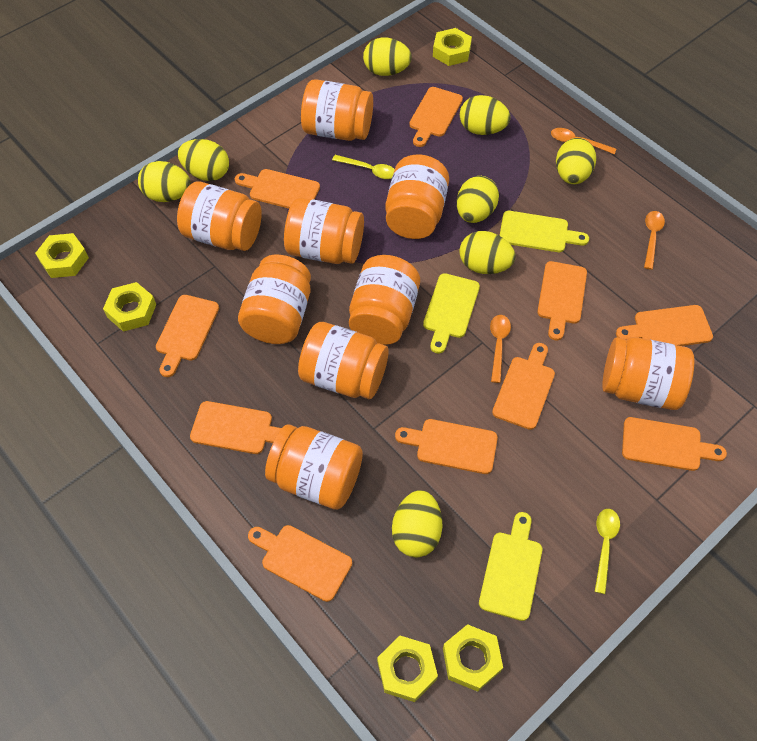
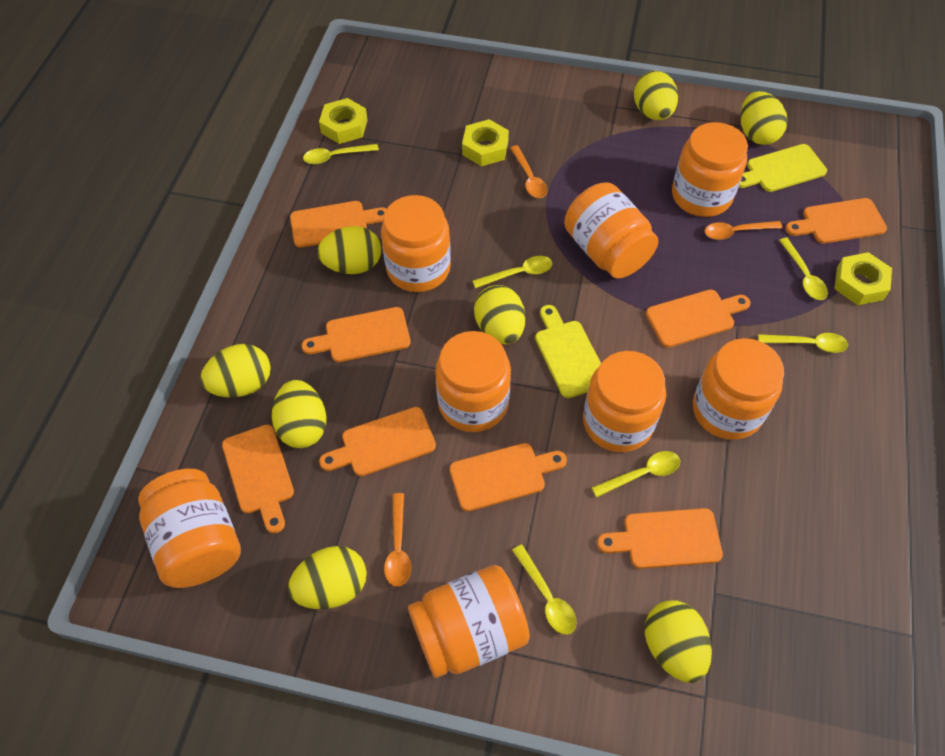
orange cutting board: 10 -> 8
orange jar: 9 -> 8
yellow cutting board: 3 -> 2
yellow nut: 5 -> 3
yellow spoon: 2 -> 6

